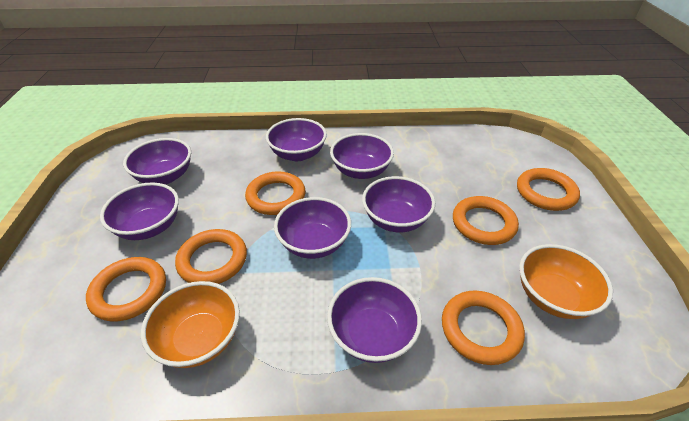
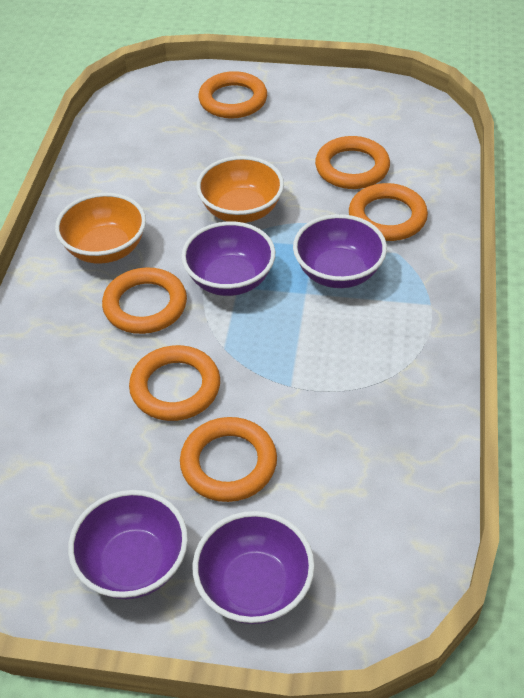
purple bowl: 7 -> 4

